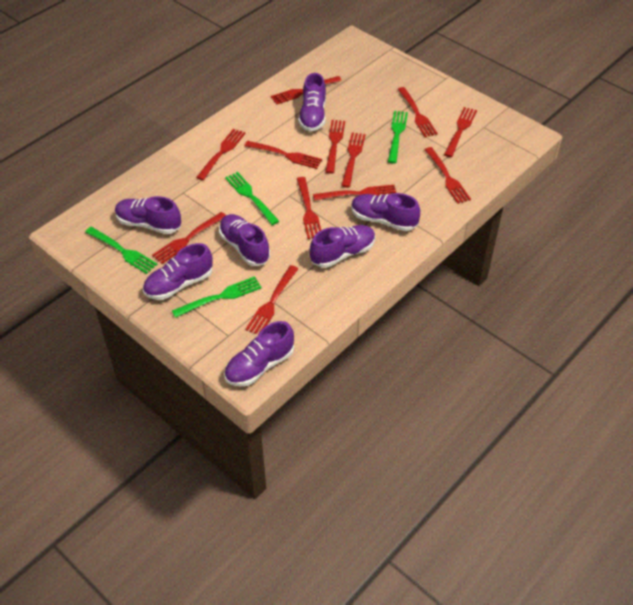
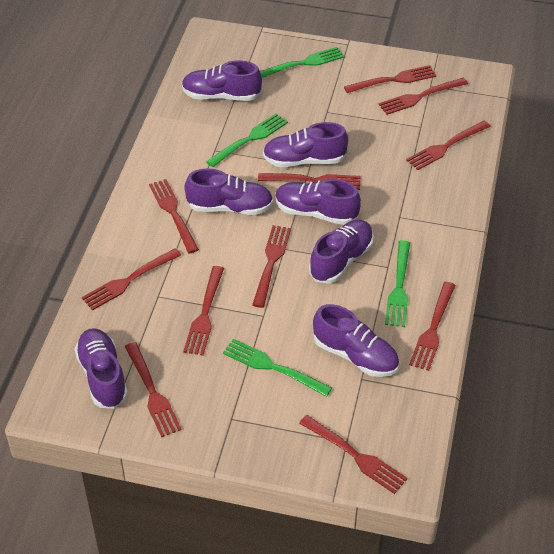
red fork: 12 -> 11

